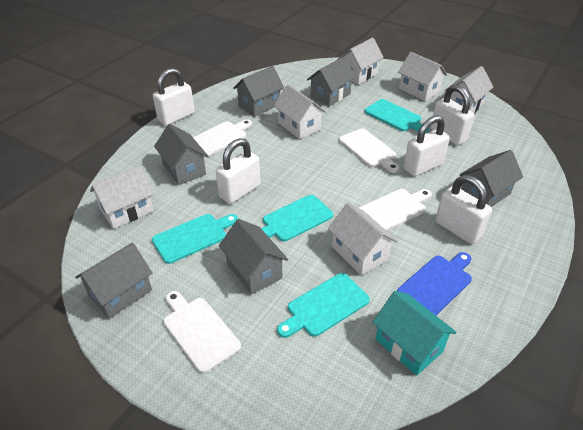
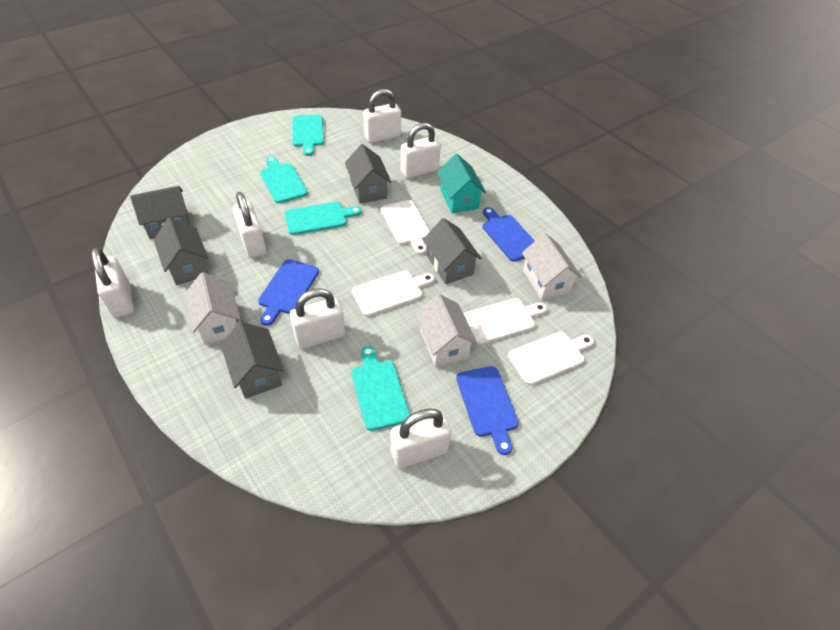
blue cutting board: 1 -> 3
grey house: 6 -> 5
white house: 6 -> 3
white padlock: 5 -> 6

